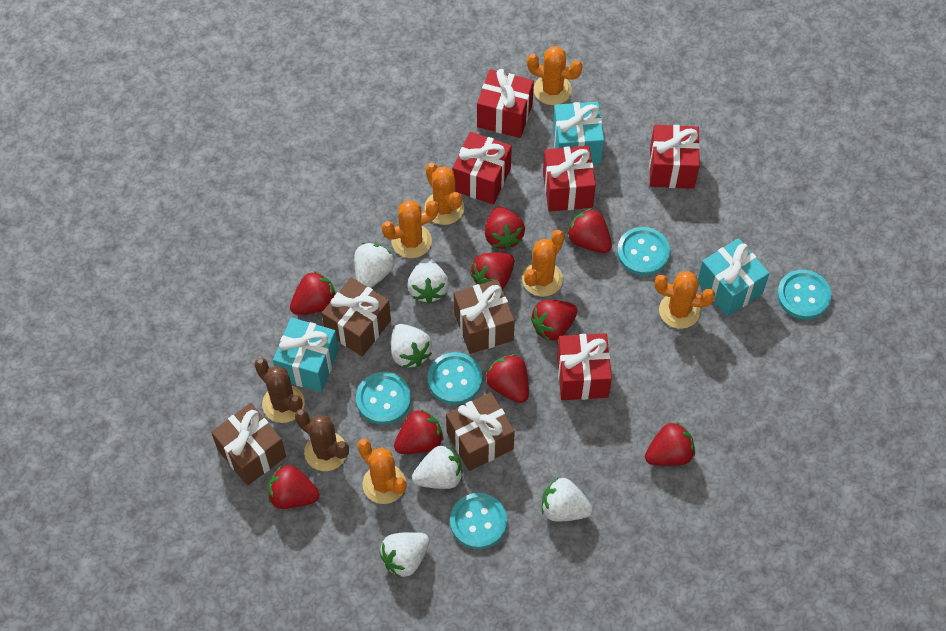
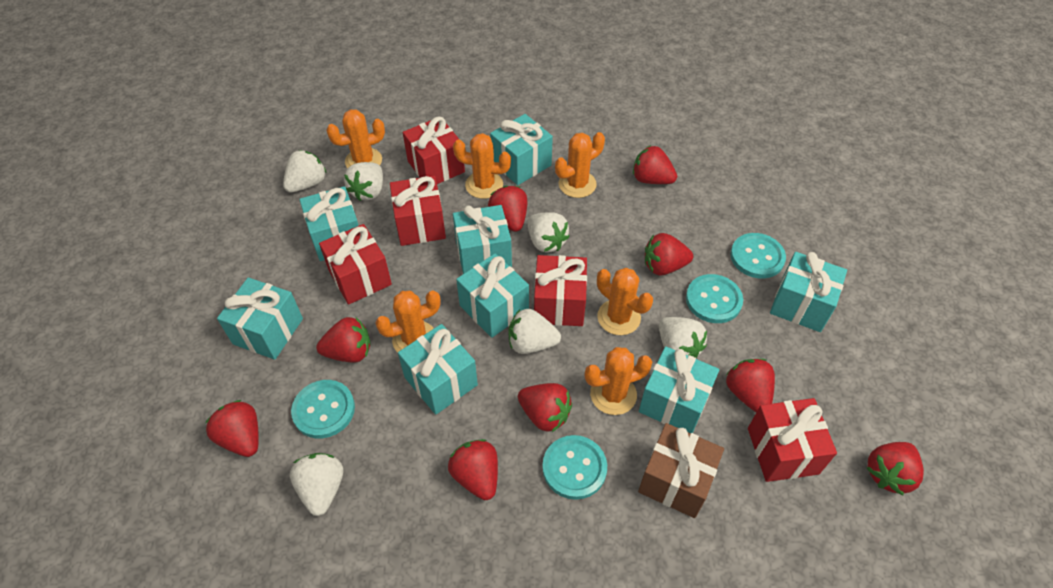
brown cactus: 2 -> 0
brown gift: 4 -> 1
turquoise button: 5 -> 4
turquoise gift: 3 -> 8

